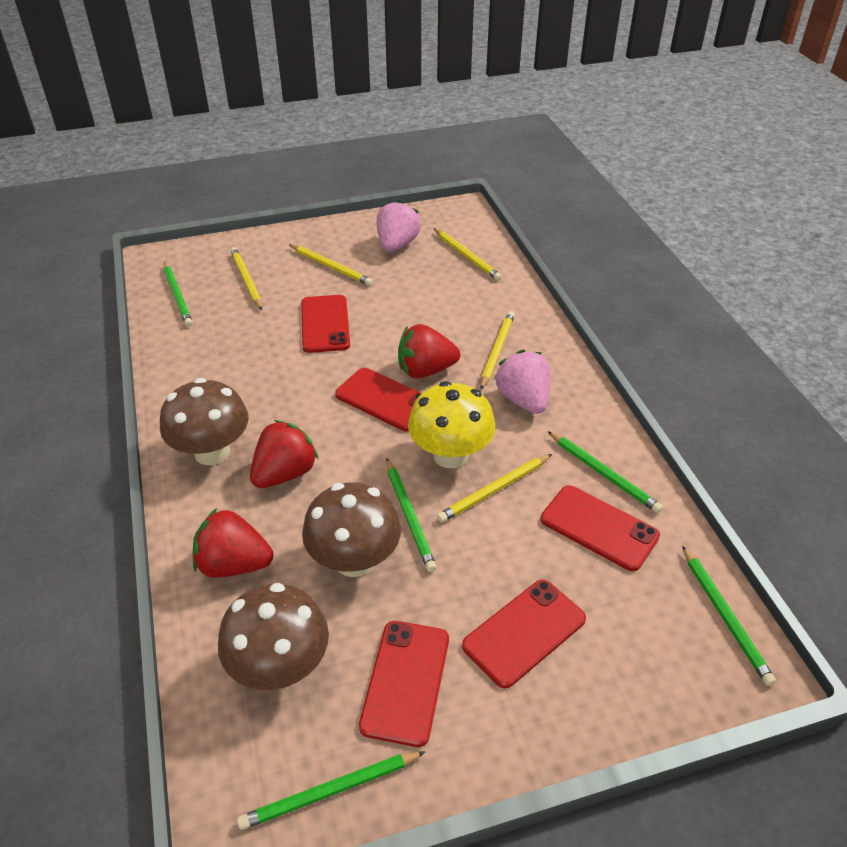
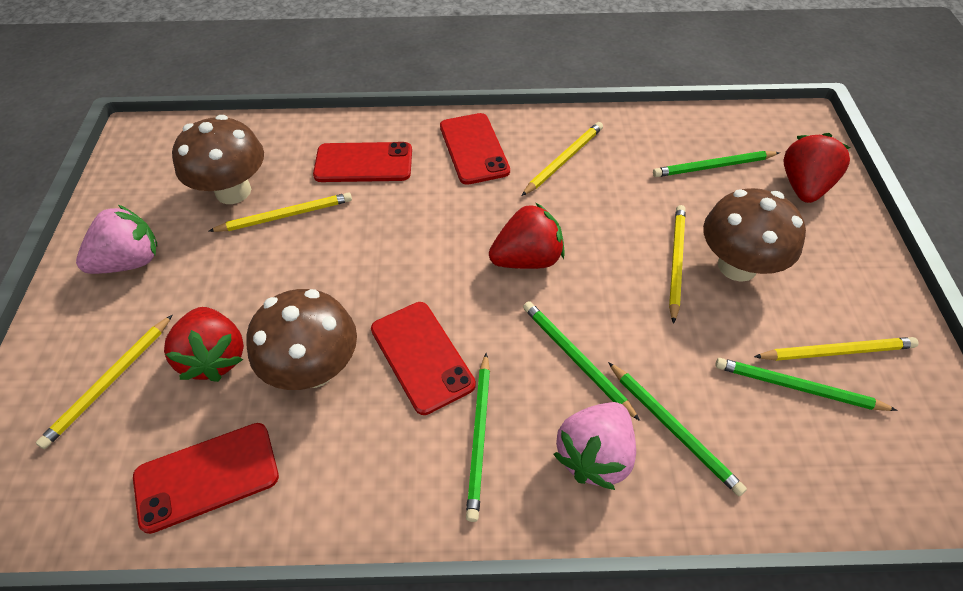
red phone: 5 -> 4
yellow mushroom: 1 -> 0

